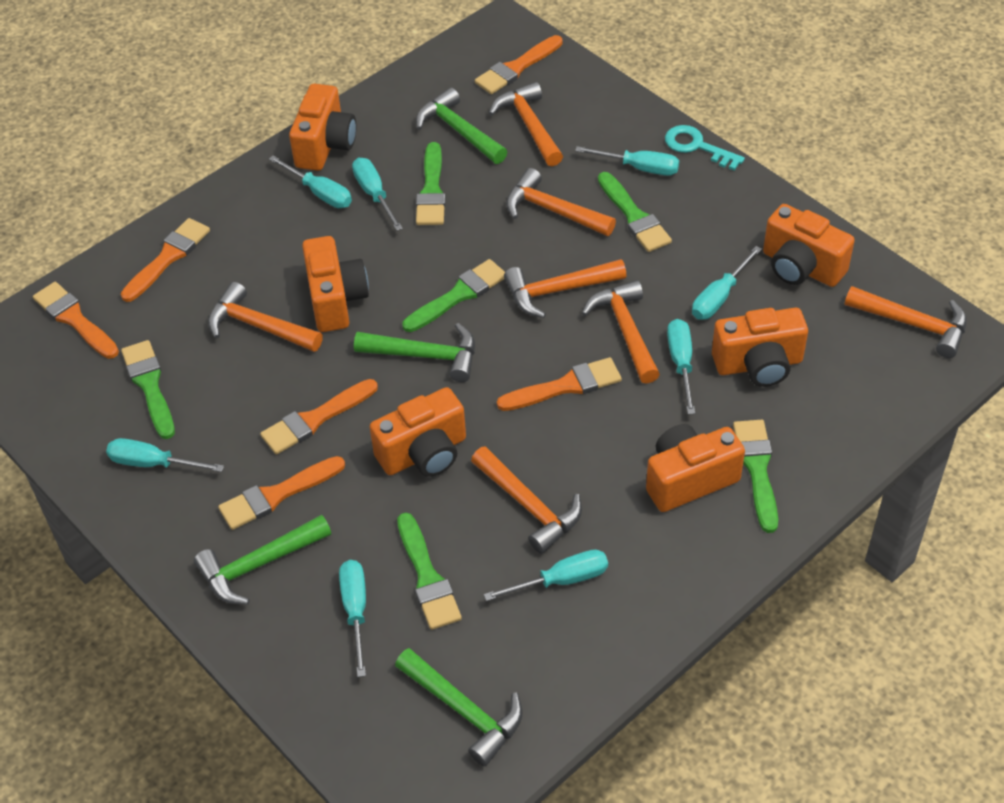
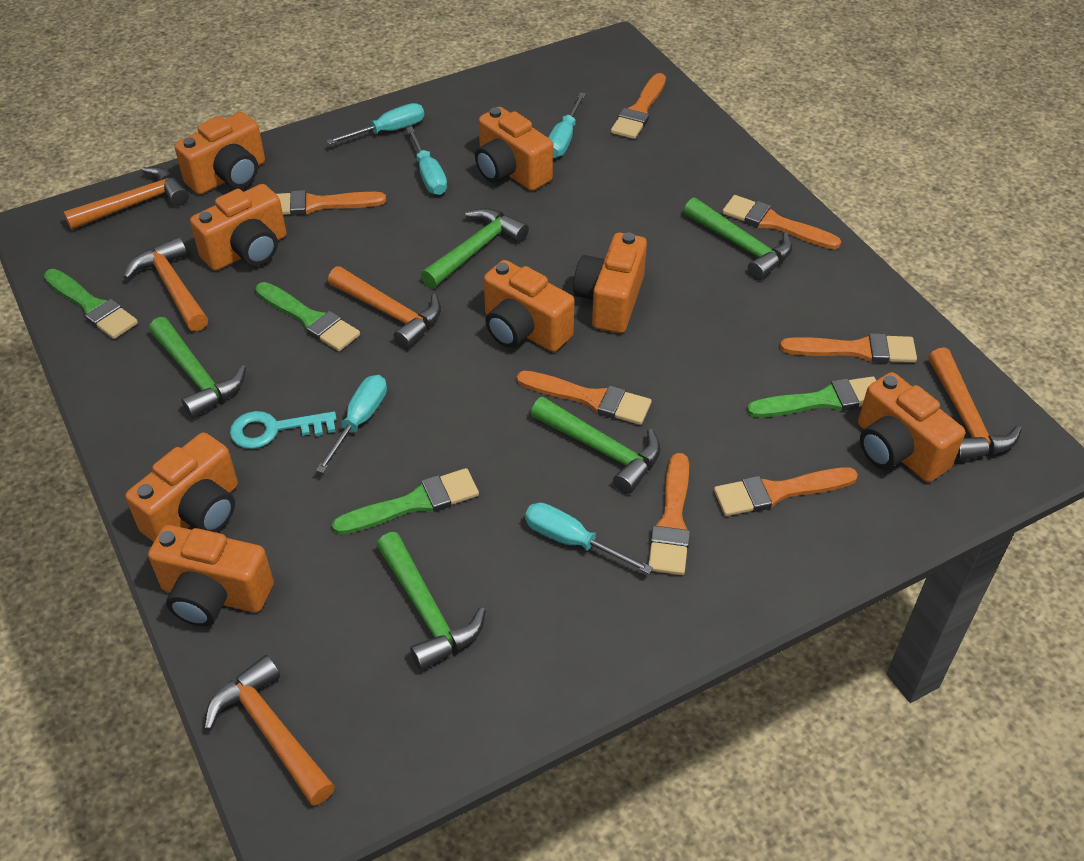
green brush: 6 -> 4
green hammer: 4 -> 5
orange brush: 6 -> 7
orange camera: 6 -> 8
orange hammer: 7 -> 5
turquoise screwdriver: 8 -> 5

